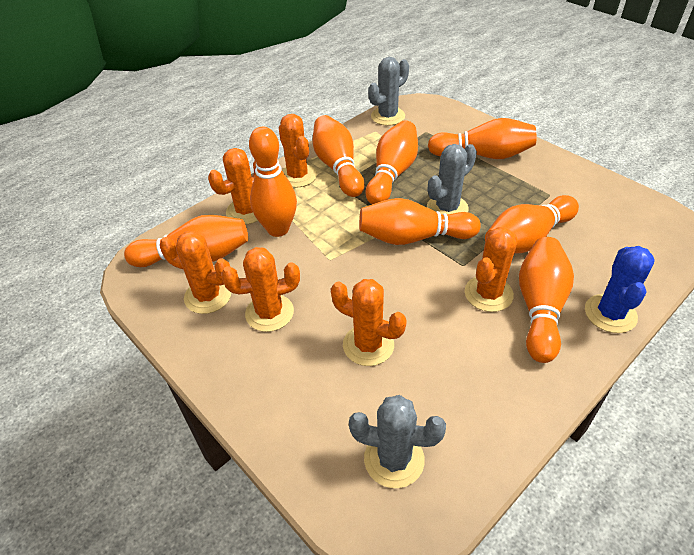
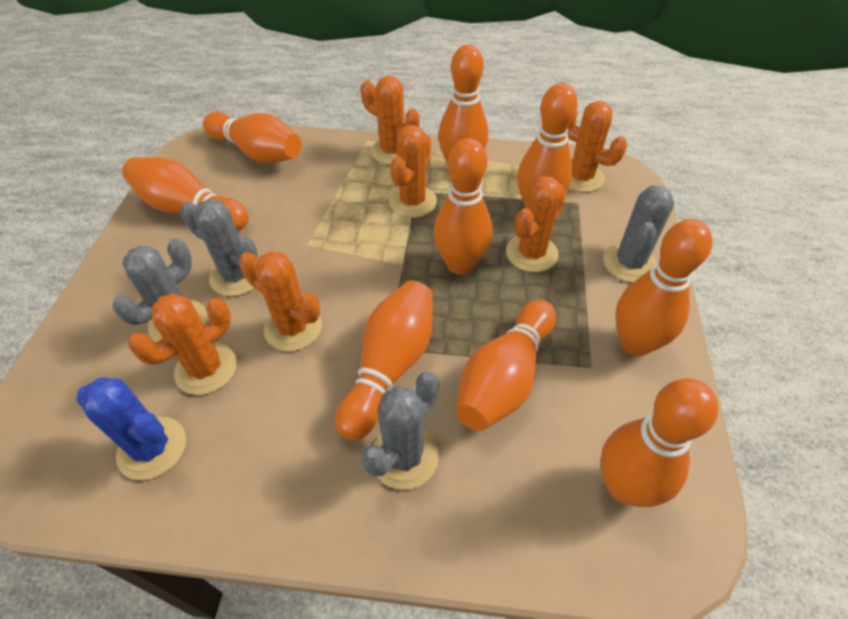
grey cactus: 3 -> 4
orange bowling pin: 8 -> 9

